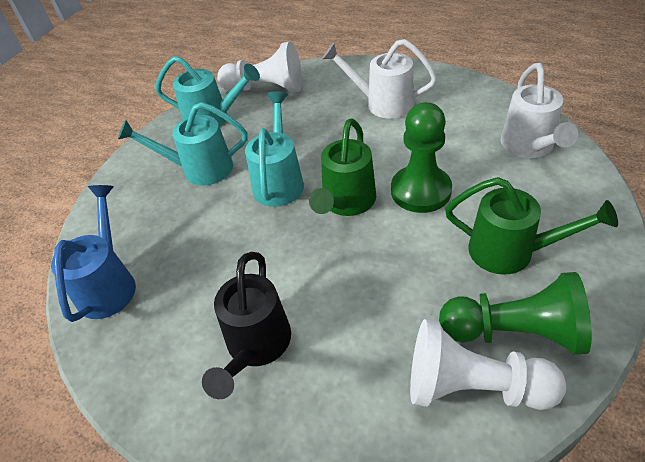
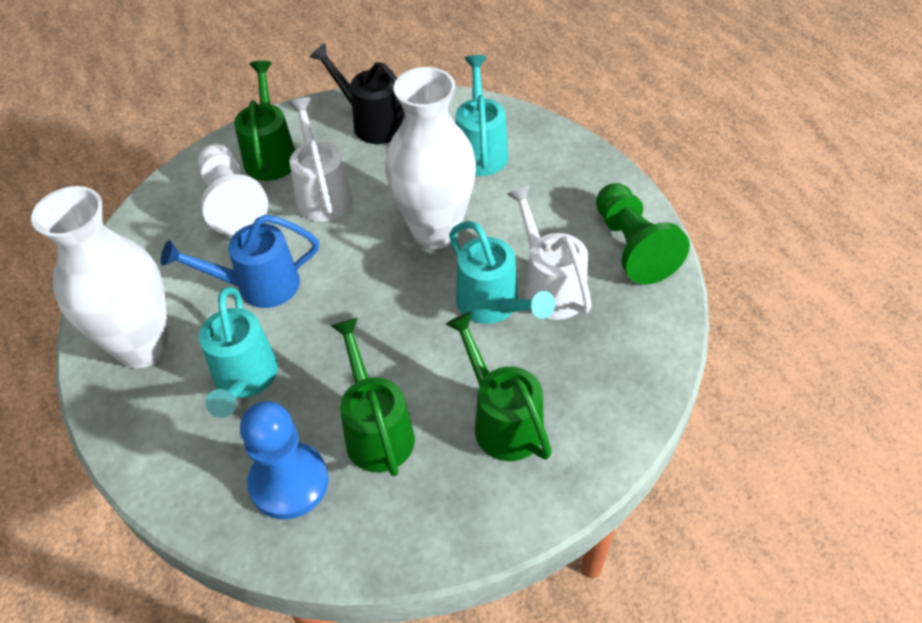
blue pawn: 0 -> 1
green pawn: 2 -> 1
green watering can: 2 -> 3
white pawn: 2 -> 1
white vase: 0 -> 2

